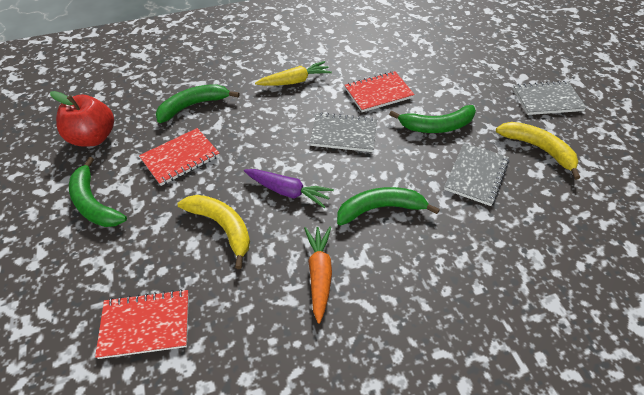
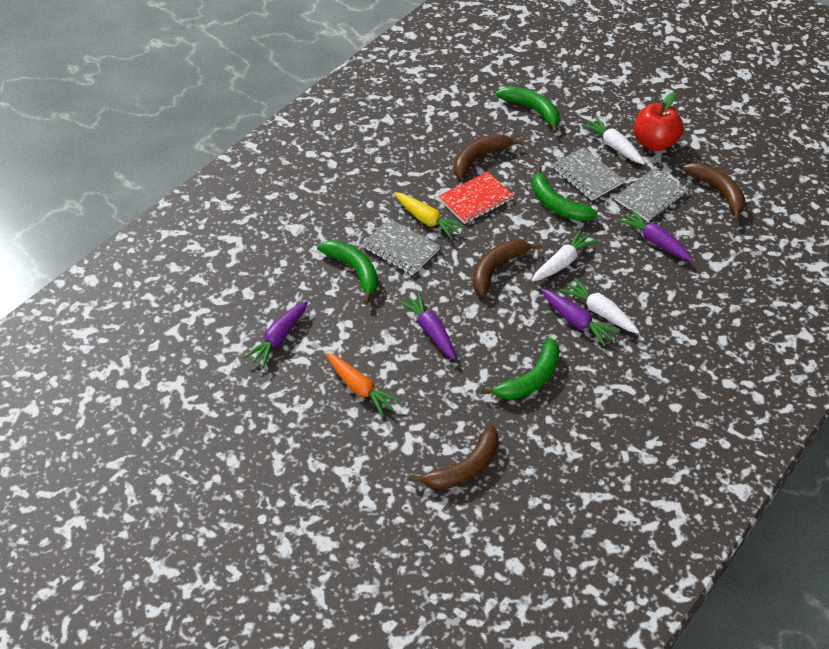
brown banana: 0 -> 4
purple carrot: 1 -> 4
red notebook: 3 -> 1
white carrot: 0 -> 3
yellow banana: 2 -> 0

